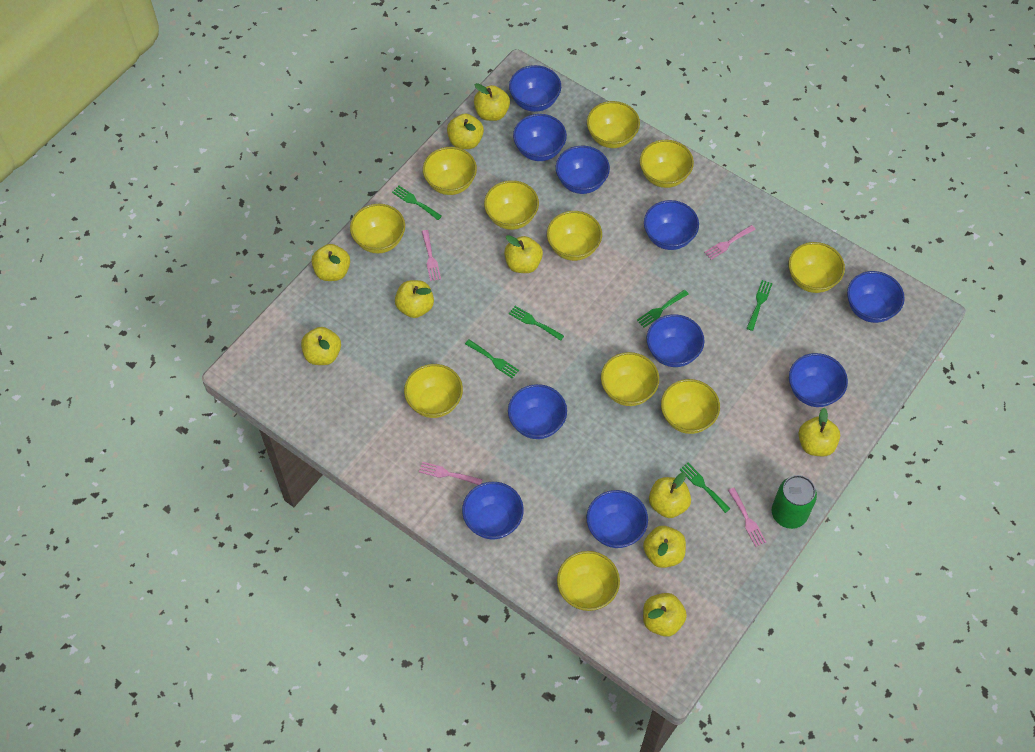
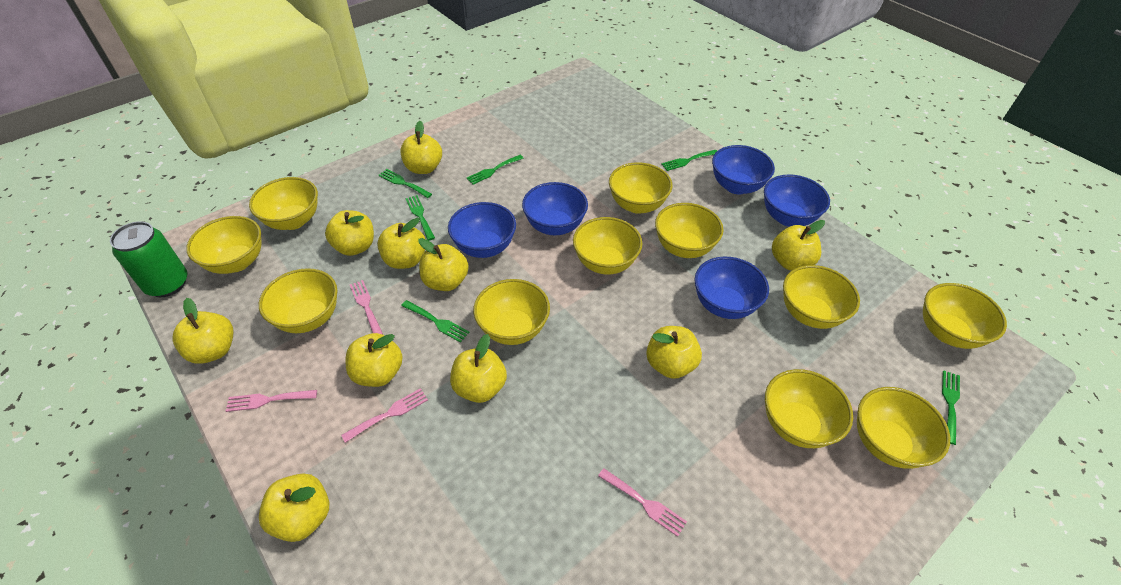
blue bowl: 10 -> 5

